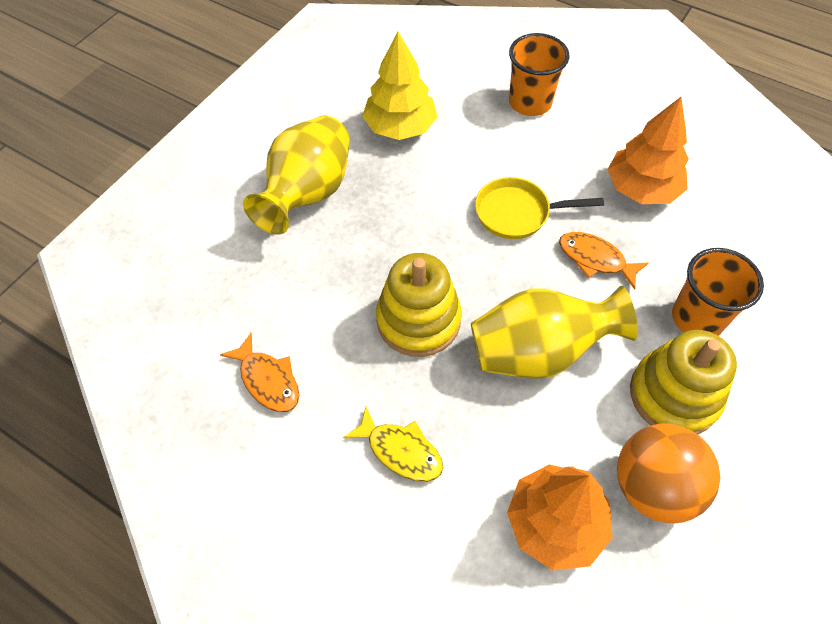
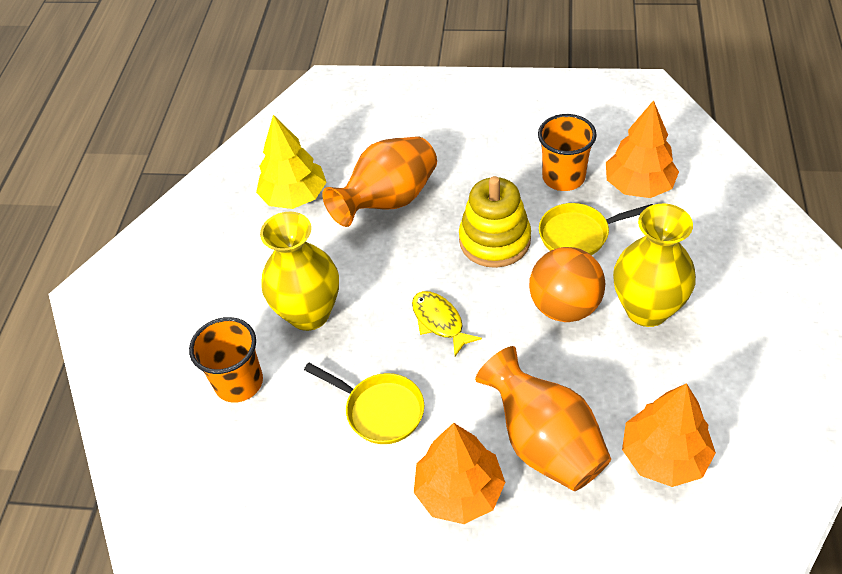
orange fish: 2 -> 0
orange tree: 2 -> 3
orange vase: 0 -> 2
yellow pan: 1 -> 2
yellow stacking toy: 2 -> 1

